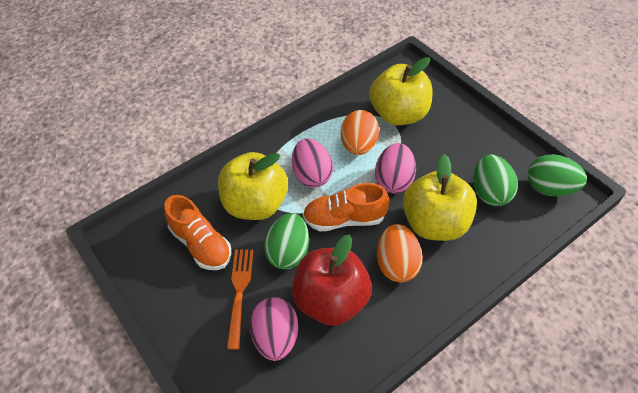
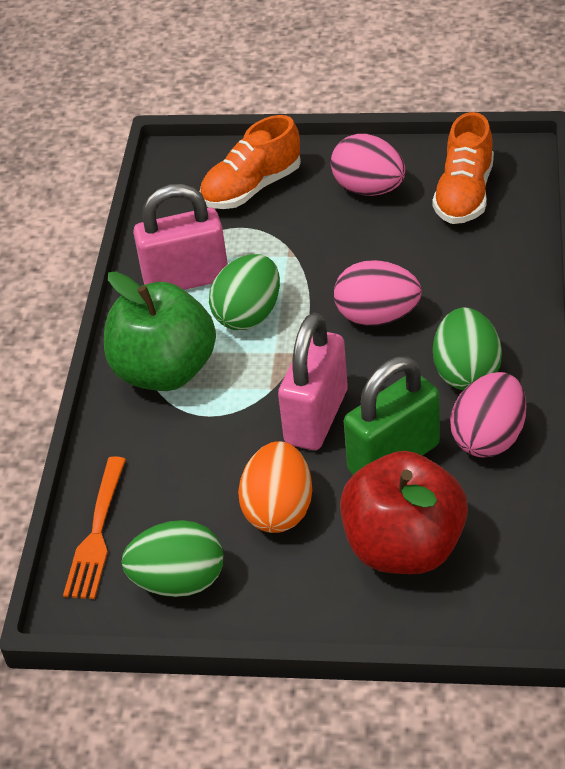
green apple: 0 -> 1
green padlock: 0 -> 1
orange egg: 2 -> 1
pink padlock: 0 -> 2
yellow apple: 3 -> 0

